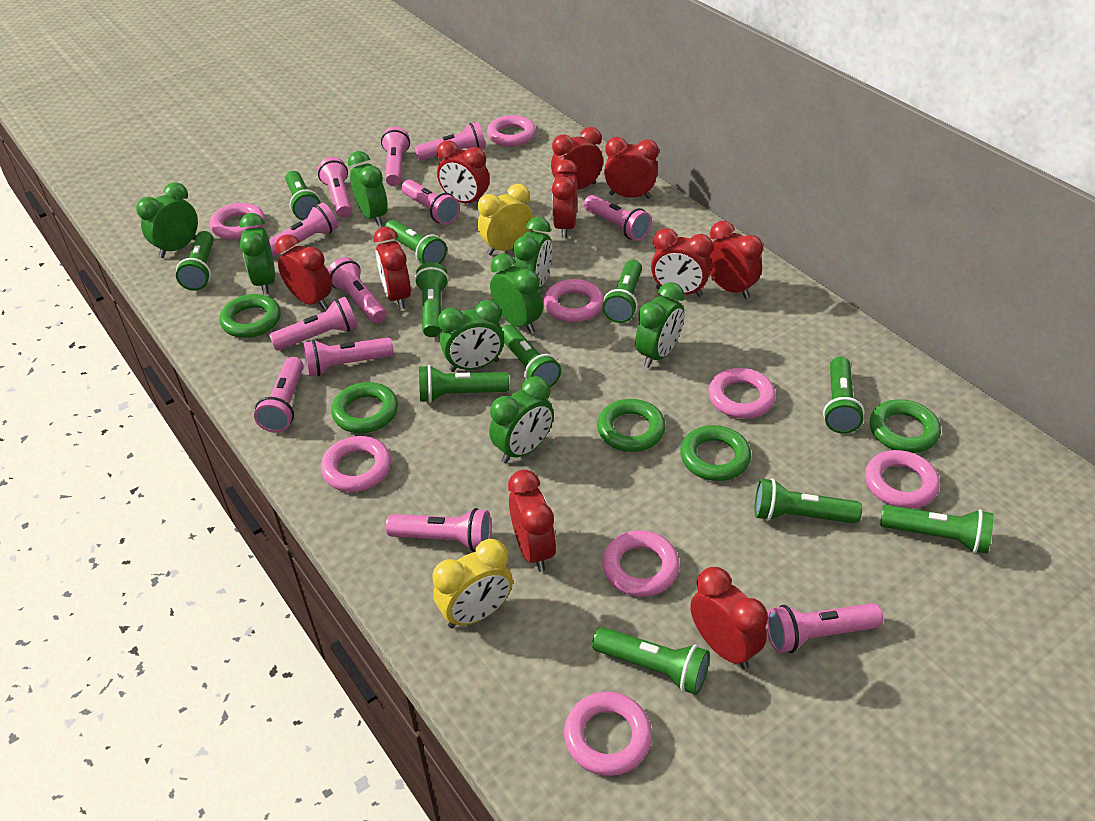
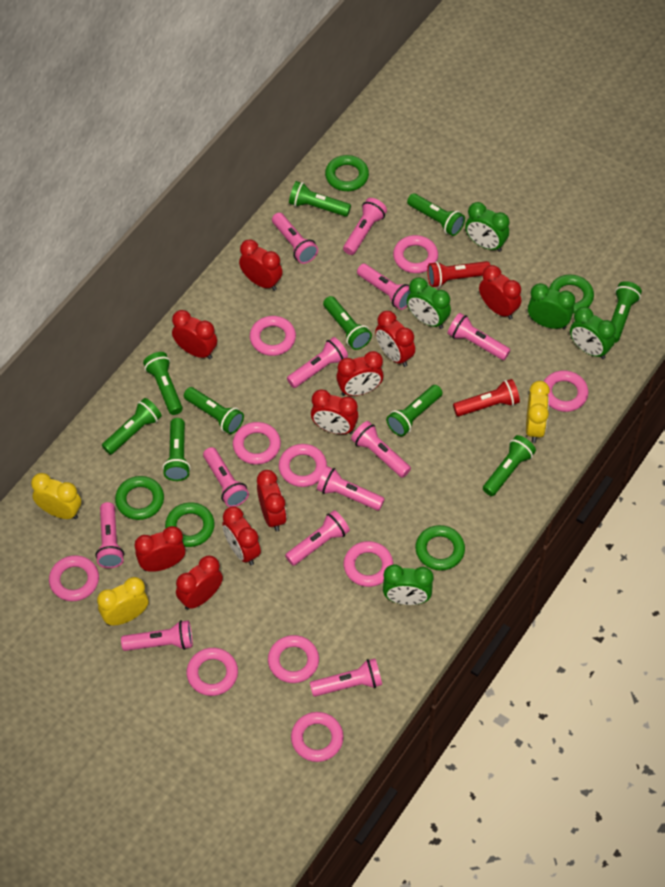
green clock: 8 -> 5
green flashlight: 11 -> 10
pink ring: 8 -> 10
red flashlight: 0 -> 2
yellow clock: 2 -> 3

